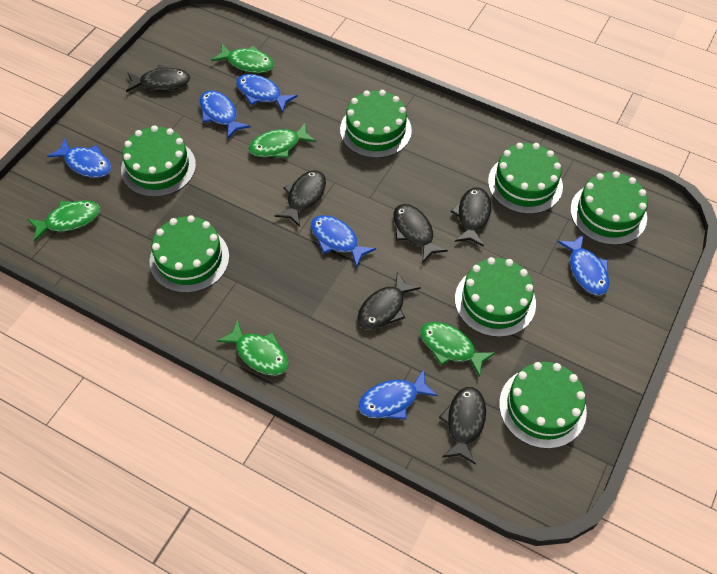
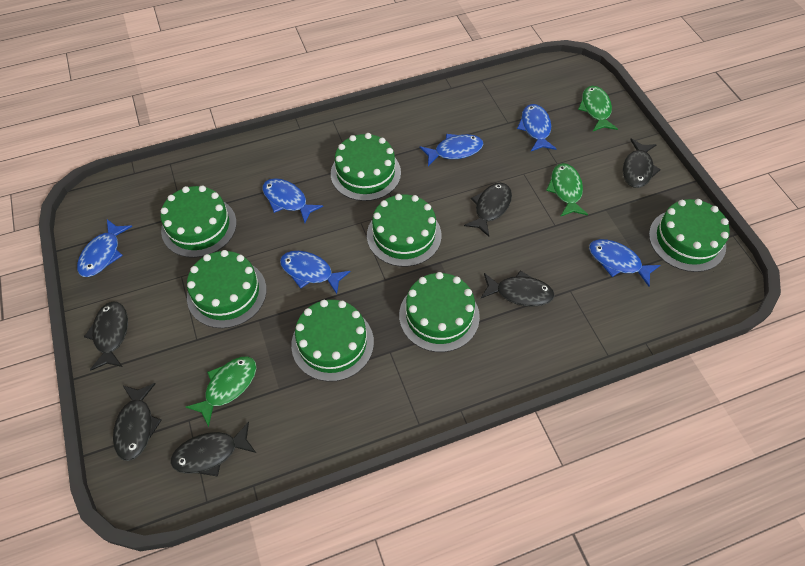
green fish: 5 -> 3

